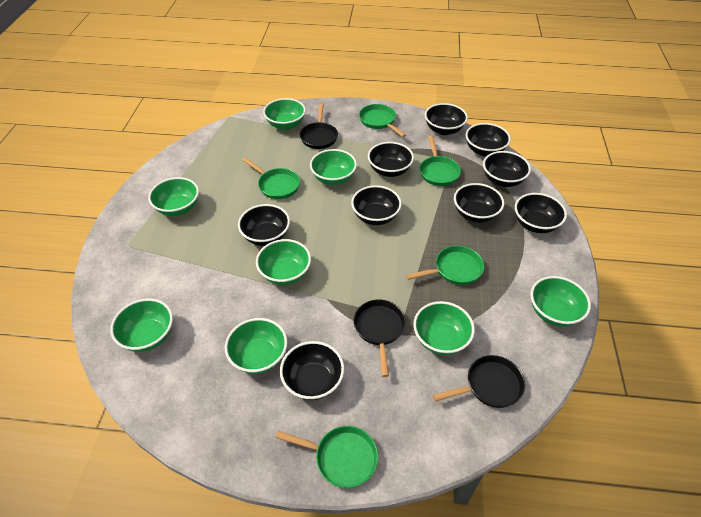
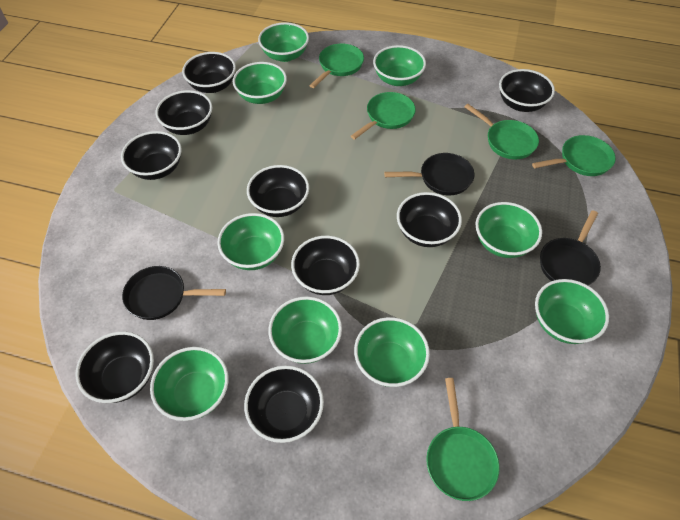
green bowl: 8 -> 9

